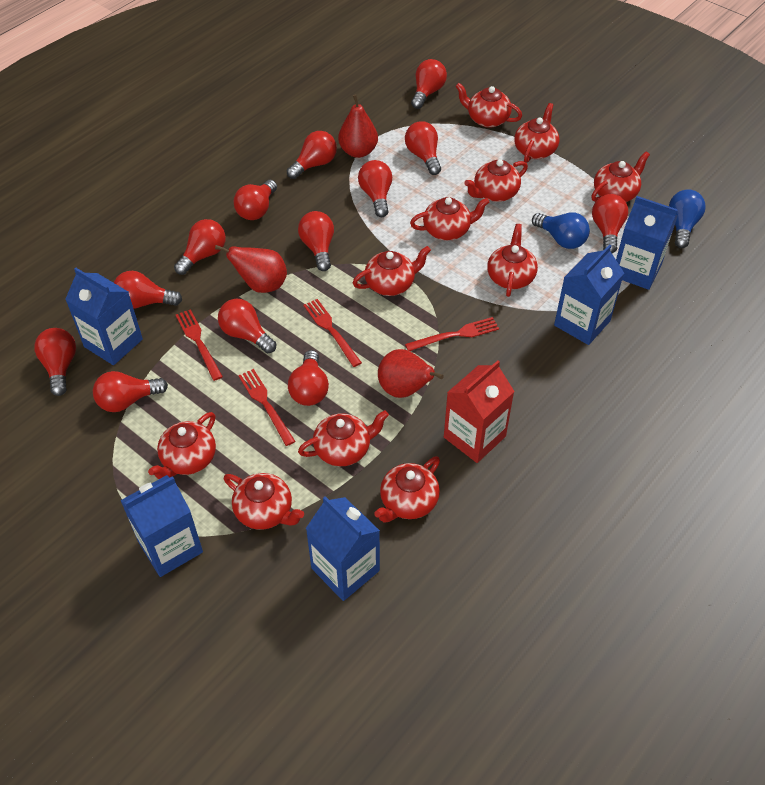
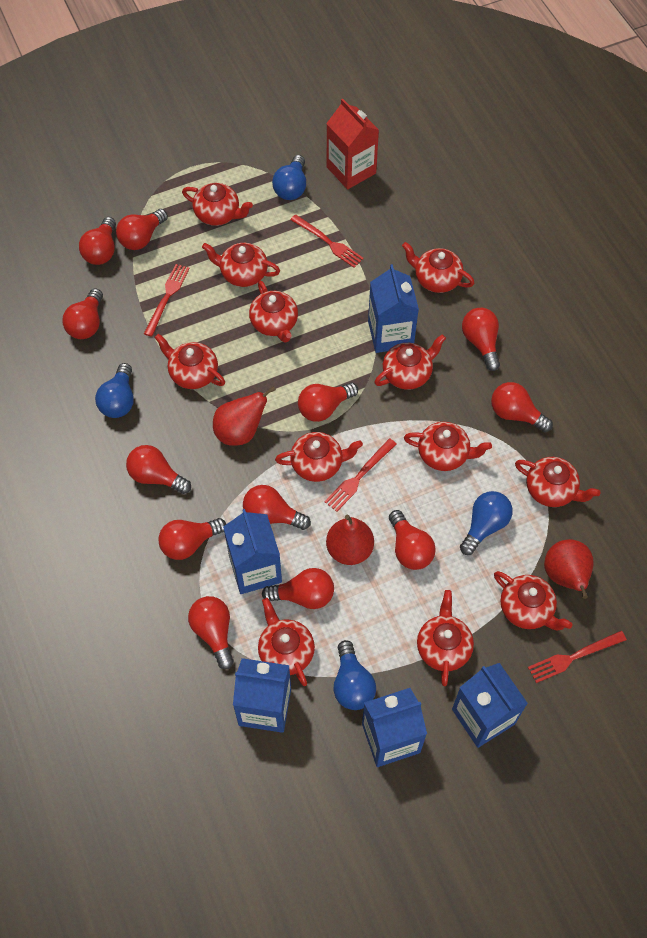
blue light bulb: 2 -> 4
red light bulb: 13 -> 12
red teapot: 11 -> 12

